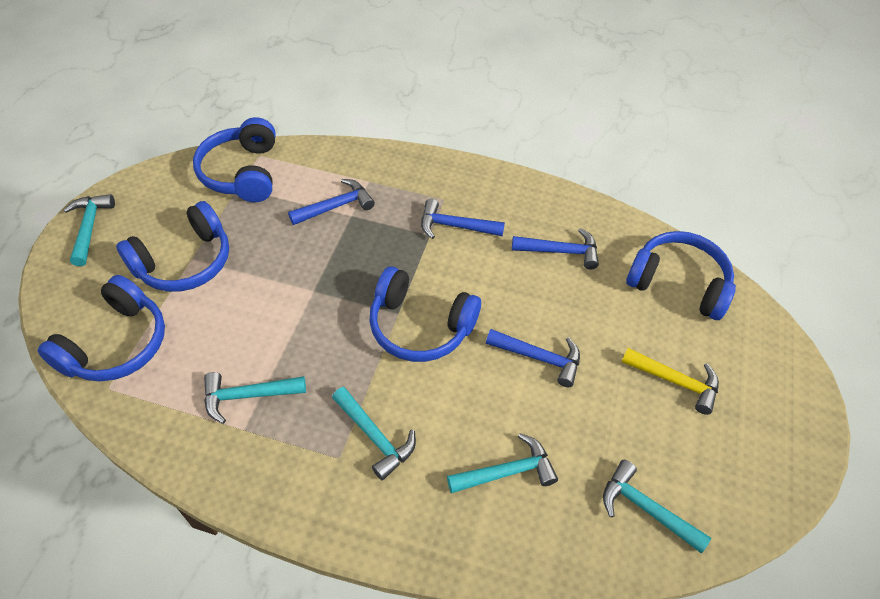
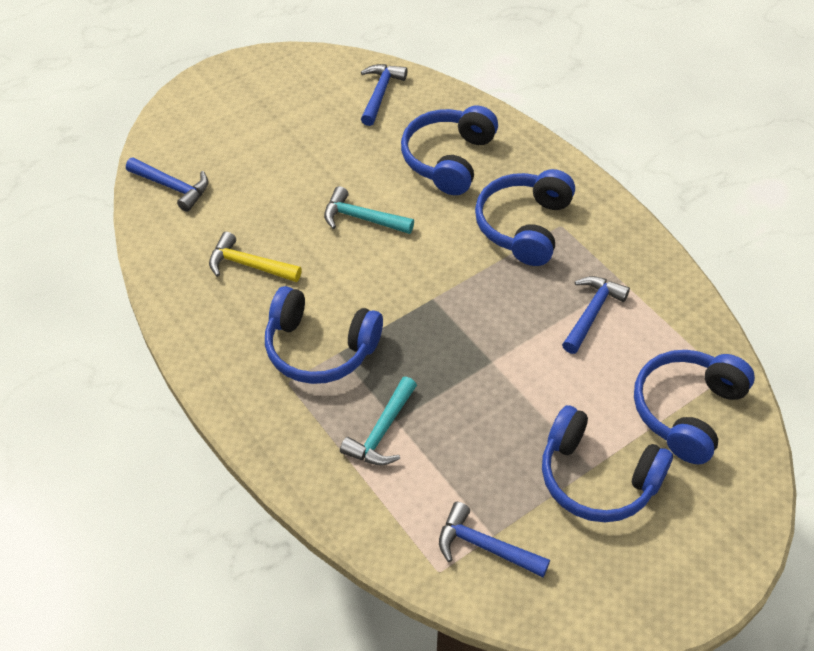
turquoise hammer: 5 -> 2

